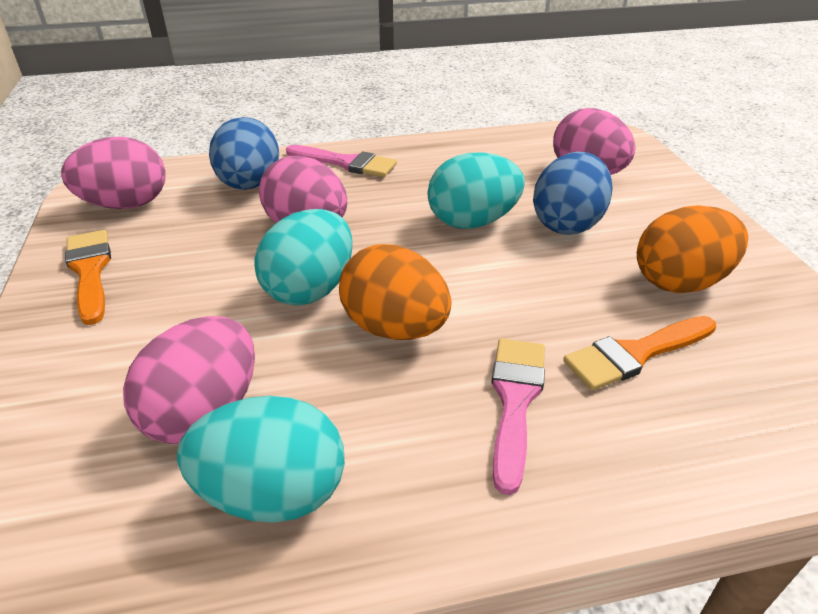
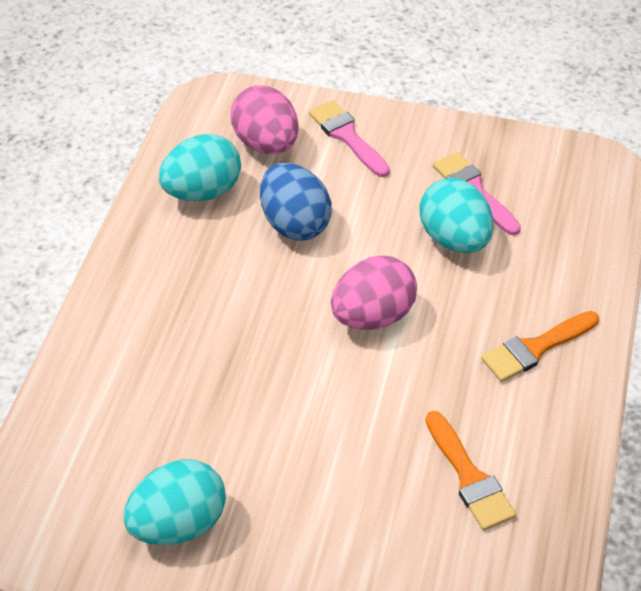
blue egg: 2 -> 1
orange egg: 2 -> 0
pink egg: 4 -> 2

